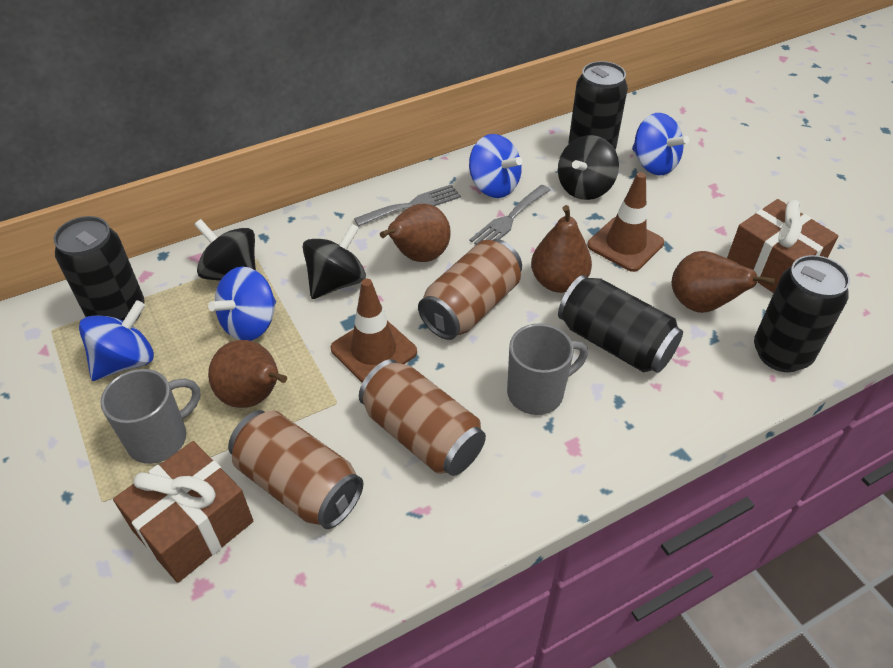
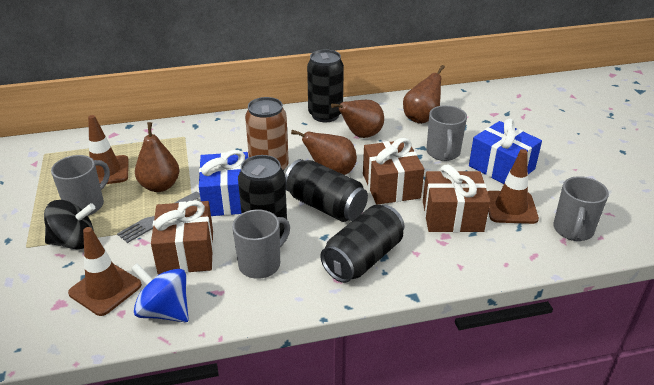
black spinning top: 3 -> 1
blue gift: 0 -> 2
blue spinning top: 4 -> 1
brown can: 3 -> 1
brown gift: 2 -> 3
brown traffic cone: 2 -> 3
grey fork: 2 -> 1
grey mug: 2 -> 4

